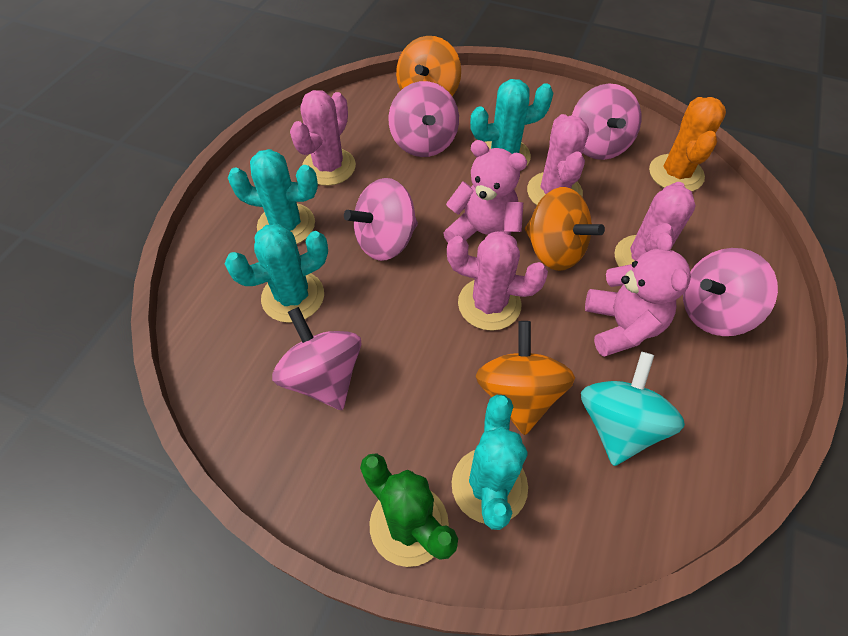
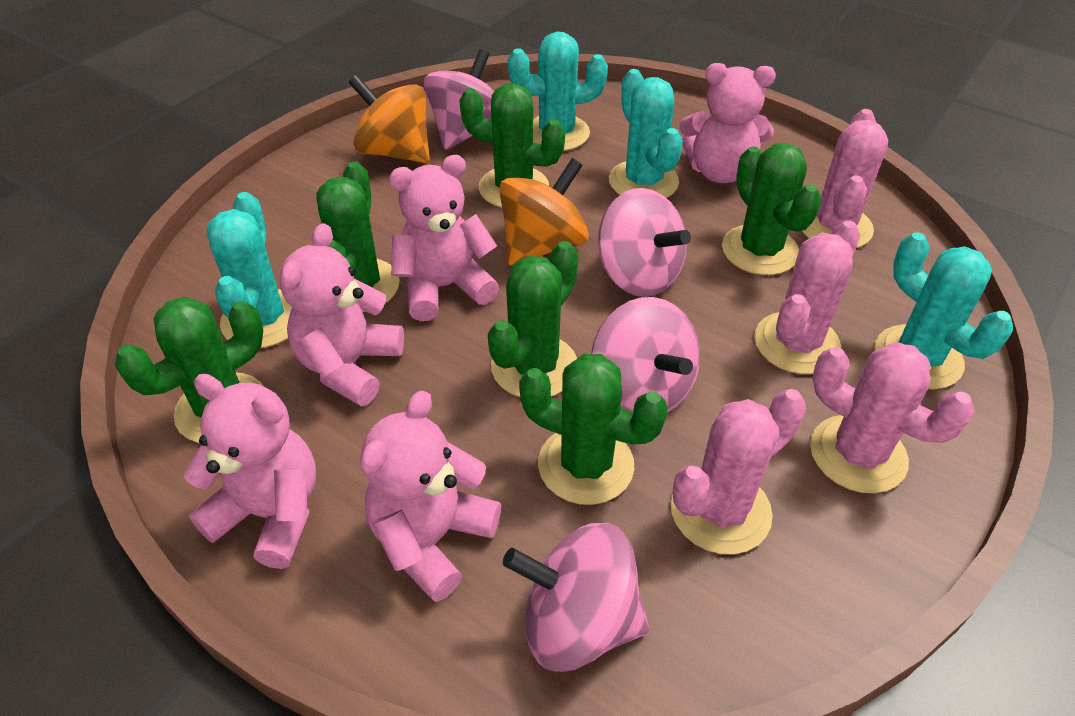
green cactus: 1 -> 6
orange cactus: 1 -> 0
orange spinning top: 3 -> 2
pink spinning top: 5 -> 4
pink teddy bear: 2 -> 5
turquoise spinning top: 1 -> 0

